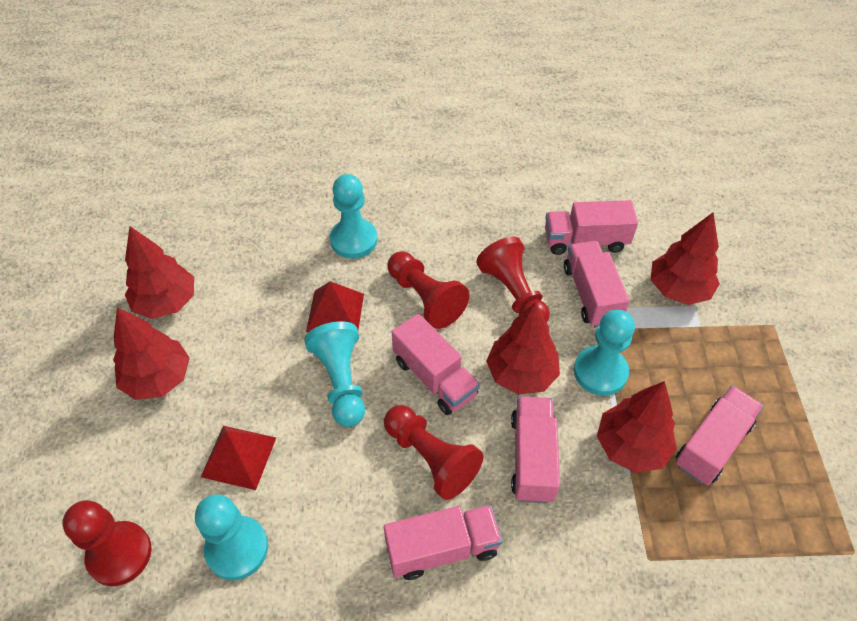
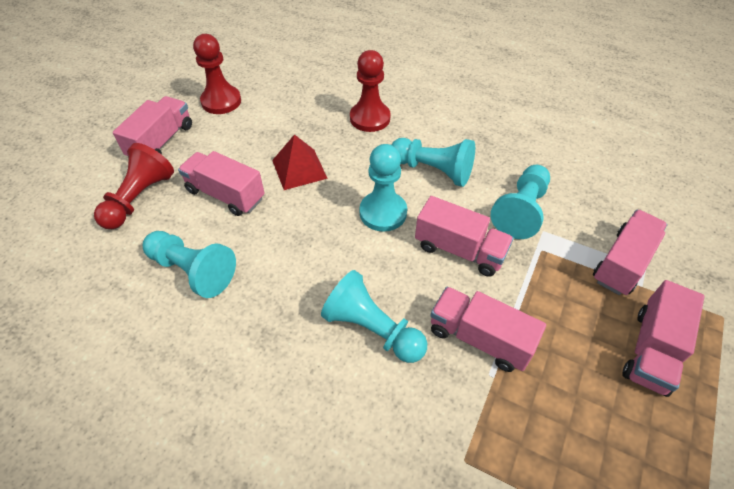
red pawn: 4 -> 3
red pyramid: 2 -> 1
red tree: 5 -> 0
turquoise pawn: 4 -> 5

